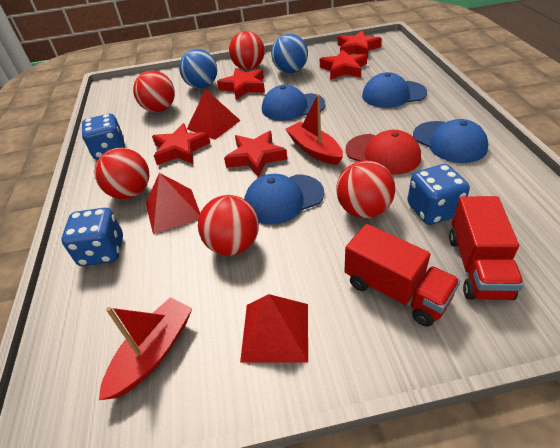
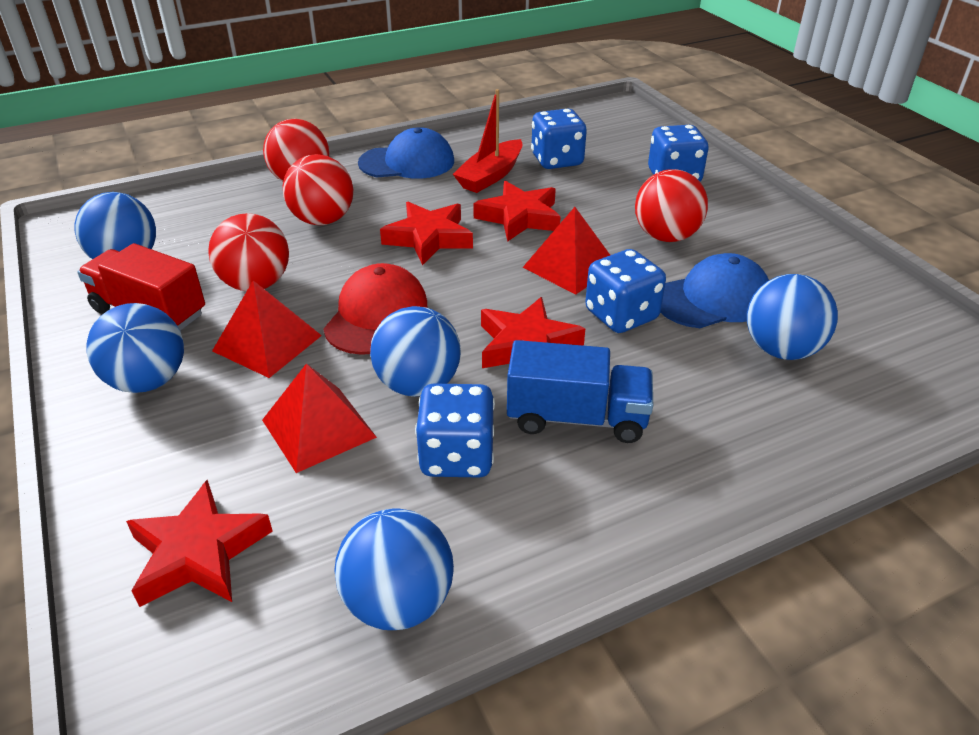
blue ball: 2 -> 5
blue cap: 4 -> 2
blue dice: 3 -> 4
blue truck: 0 -> 1
red ball: 5 -> 4
red boat: 2 -> 1
red star: 5 -> 4
red truck: 2 -> 1

